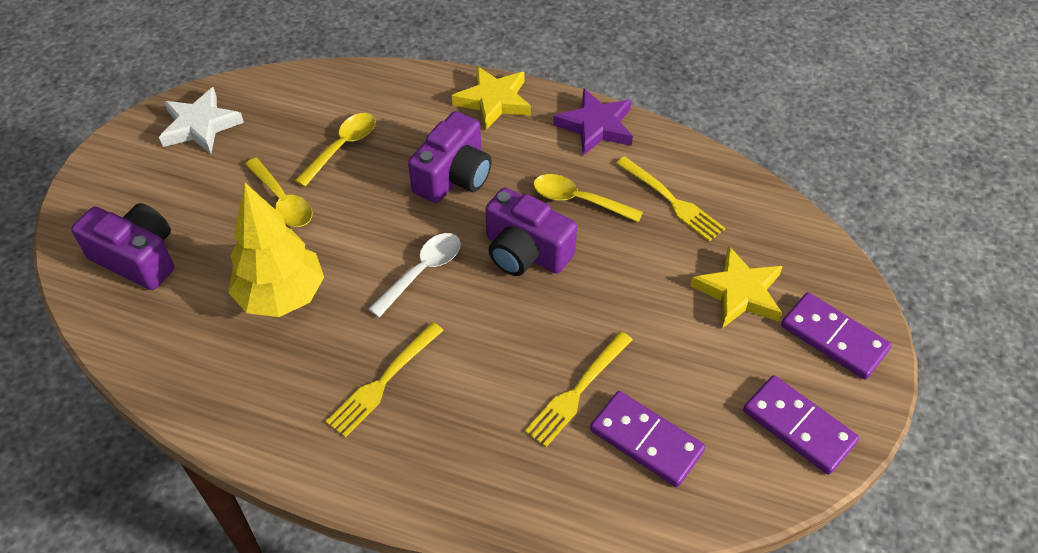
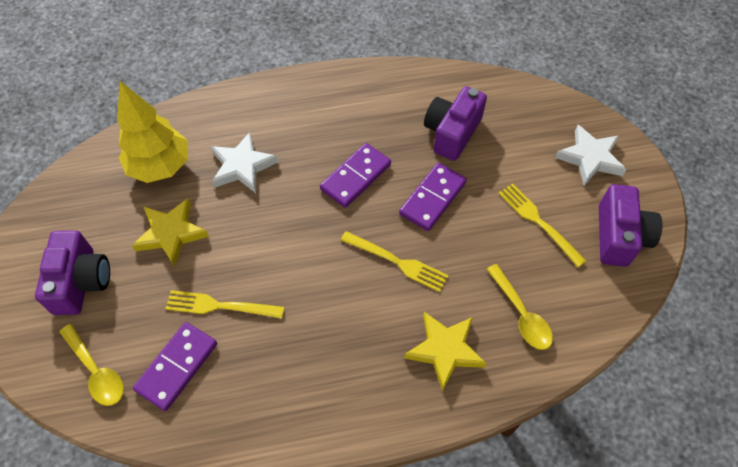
purple star: 1 -> 0
white spoon: 1 -> 0
white star: 1 -> 2
yellow spoon: 3 -> 2

